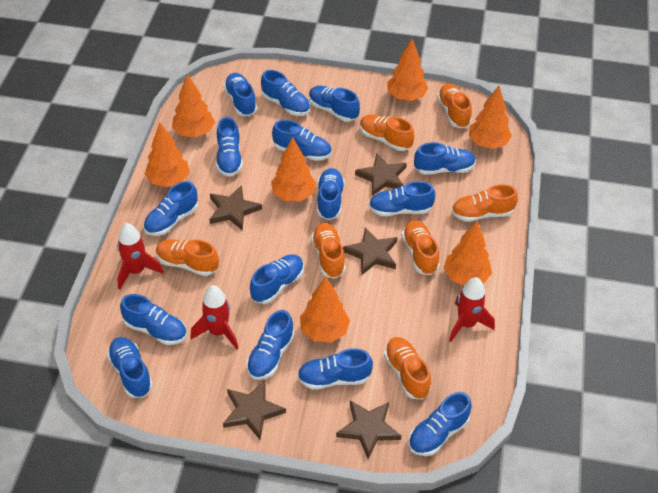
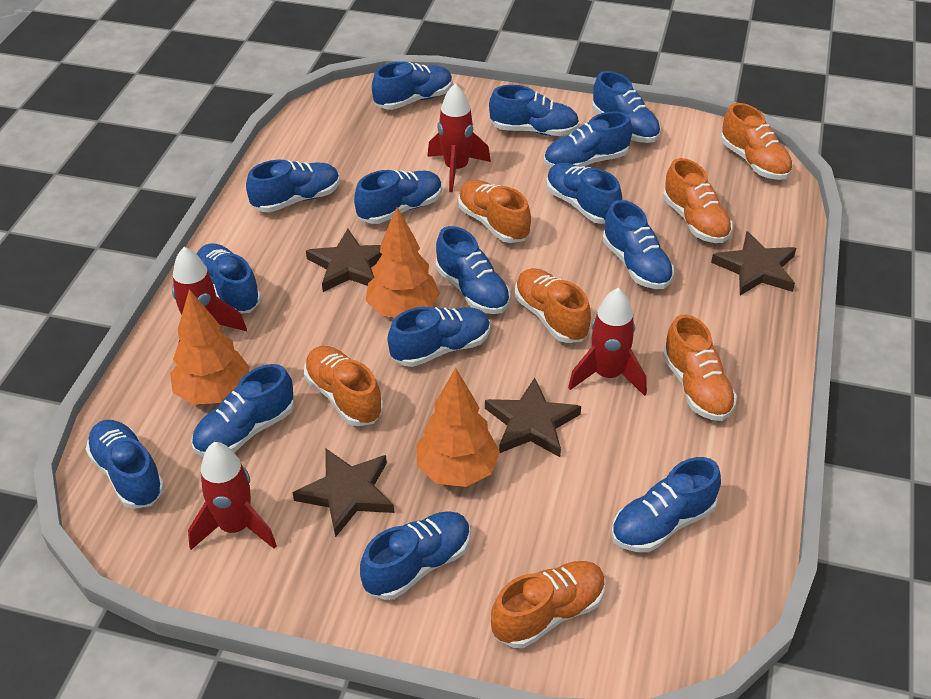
brown star: 5 -> 4
orange tree: 7 -> 3
red rocket: 3 -> 4

